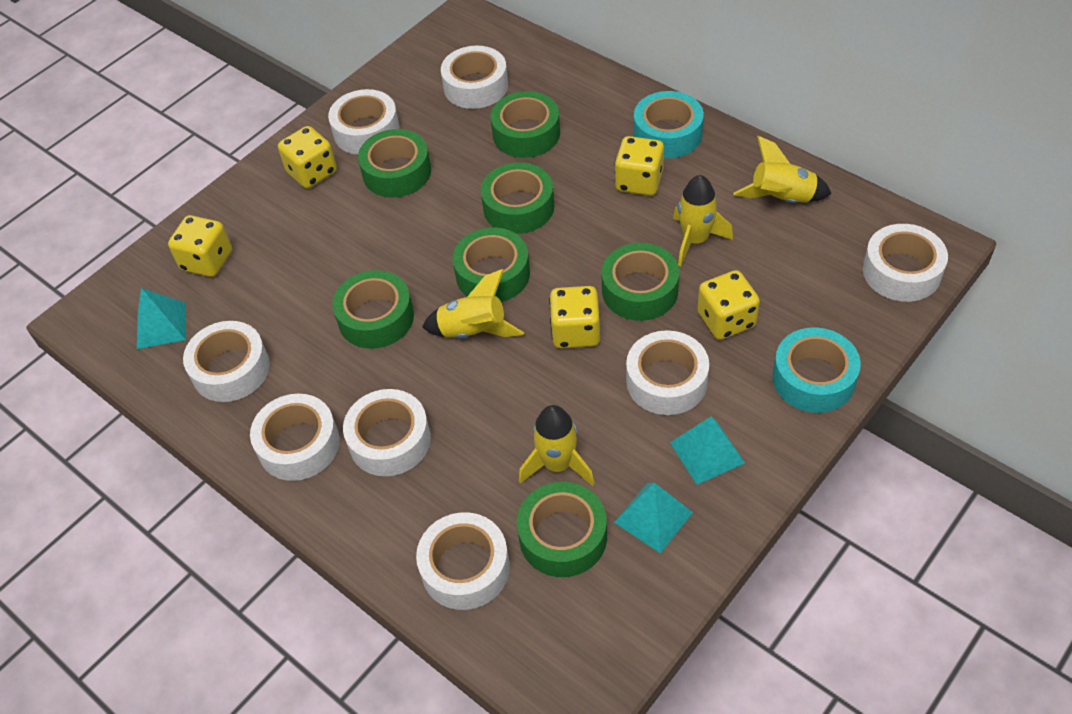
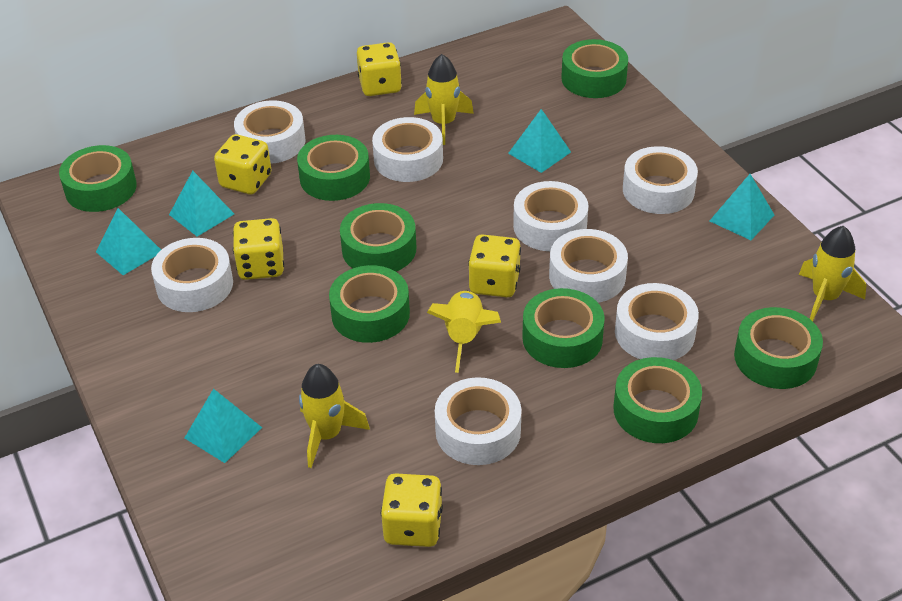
green tape: 7 -> 8
turquoise pyramid: 3 -> 5
turquoise tape: 2 -> 0

